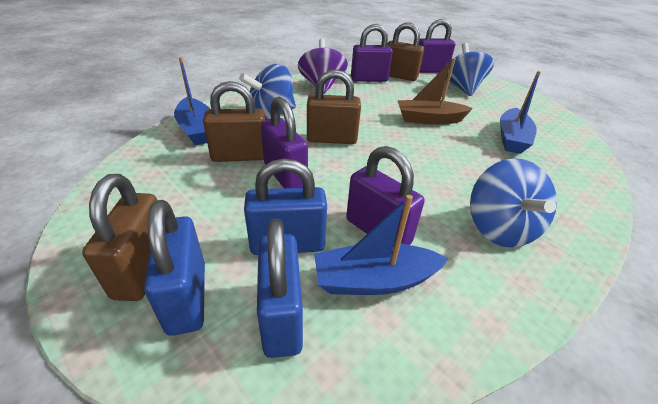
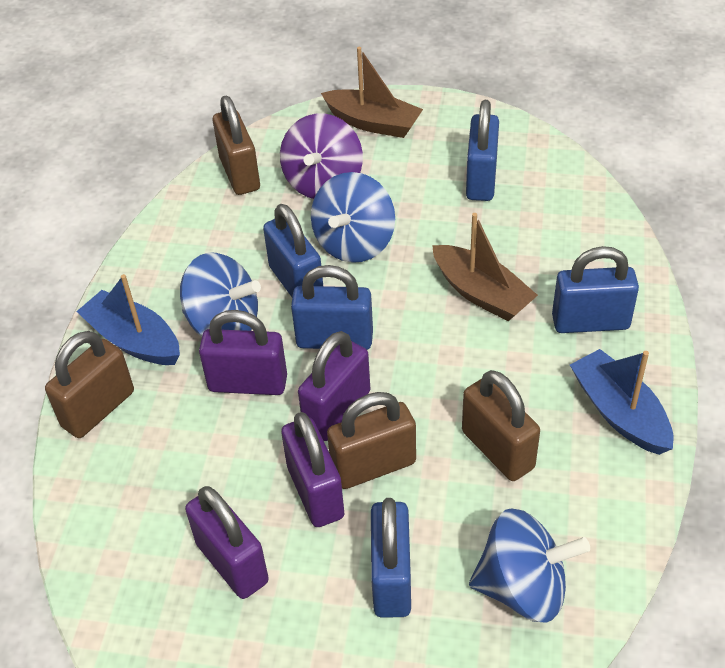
blue boat: 3 -> 2
blue padlock: 3 -> 5
brown boat: 1 -> 2

